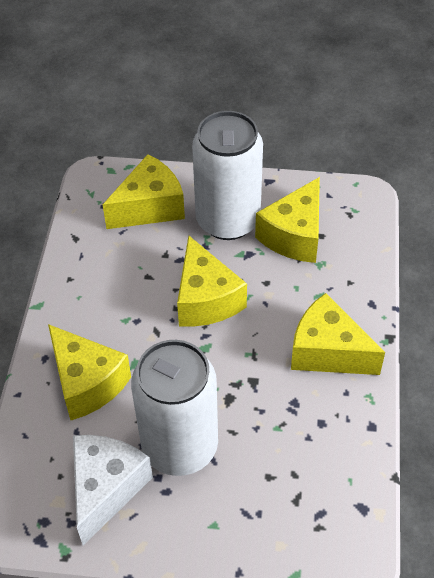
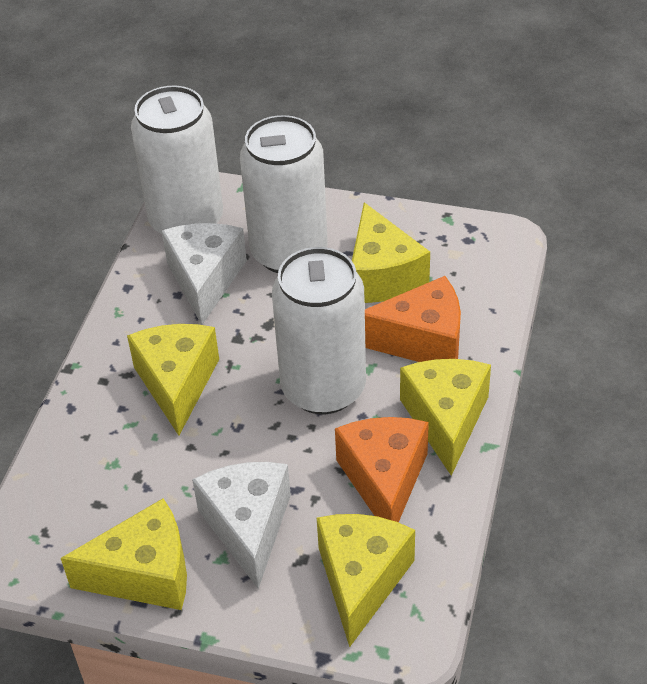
orange cheese: 0 -> 2
white can: 2 -> 3
white cheese: 1 -> 2

